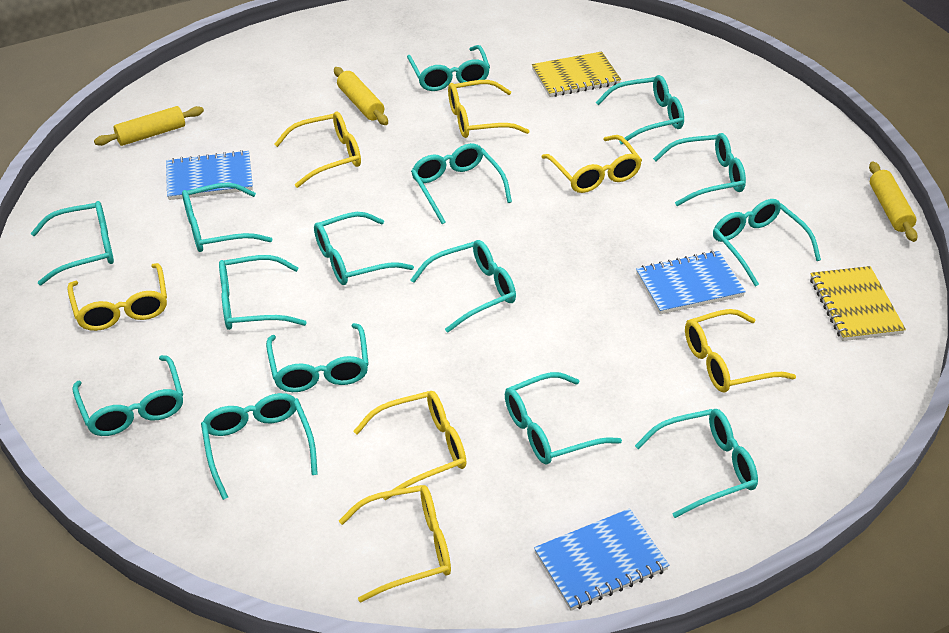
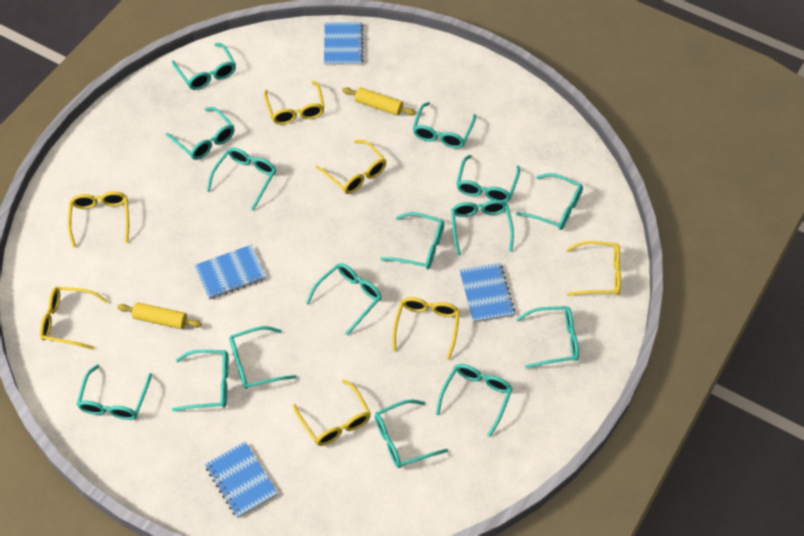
blue notebook: 3 -> 4
yellow notebook: 2 -> 0
yellow rolling pin: 3 -> 2

